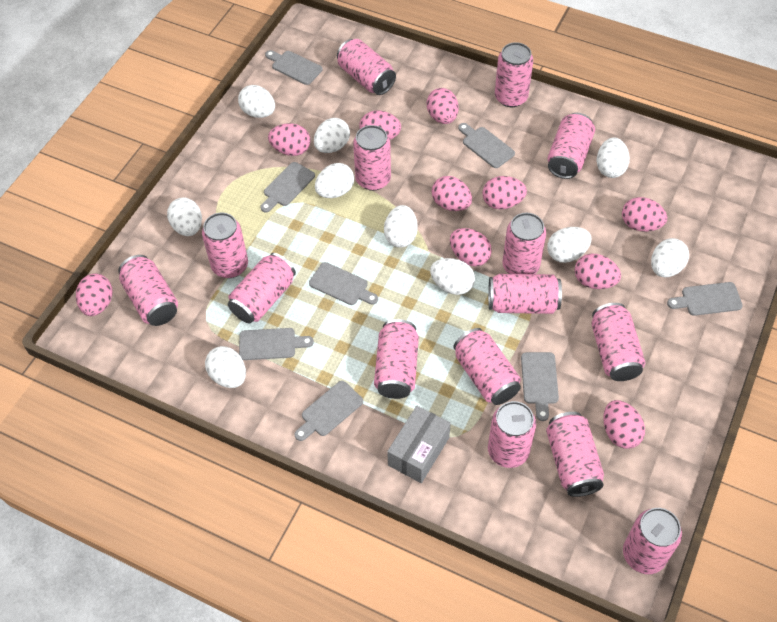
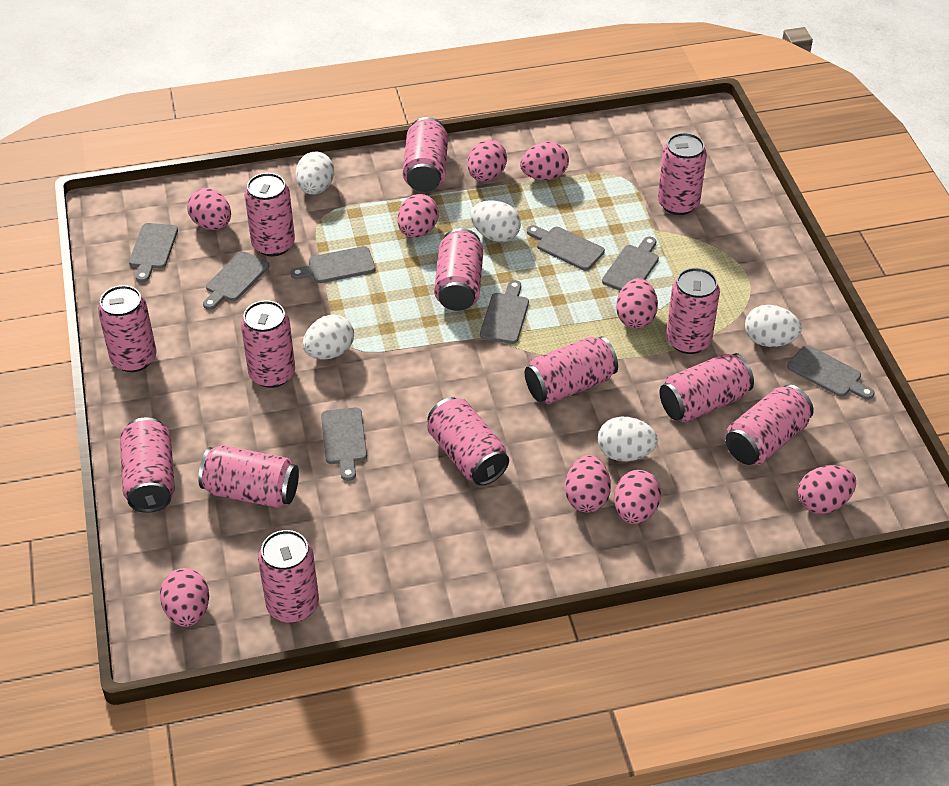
grey box: 1 -> 0
pink can: 15 -> 14
pink egg: 10 -> 9
white egg: 10 -> 5

